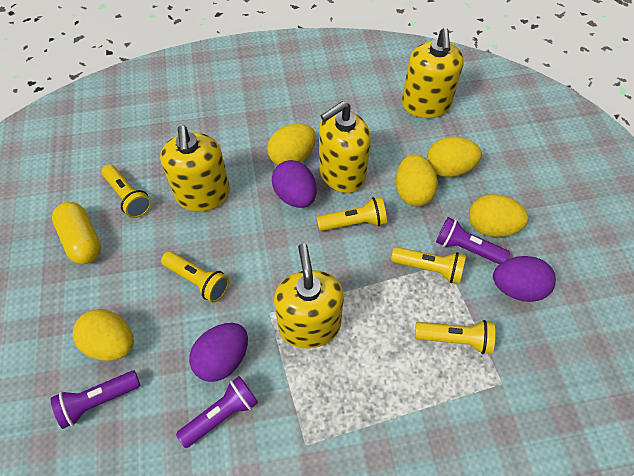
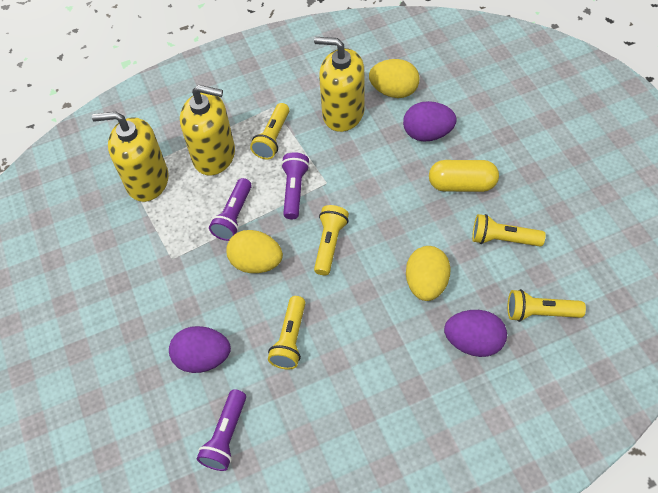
yellow egg: 5 -> 3
yellow soap dispenser: 4 -> 3

